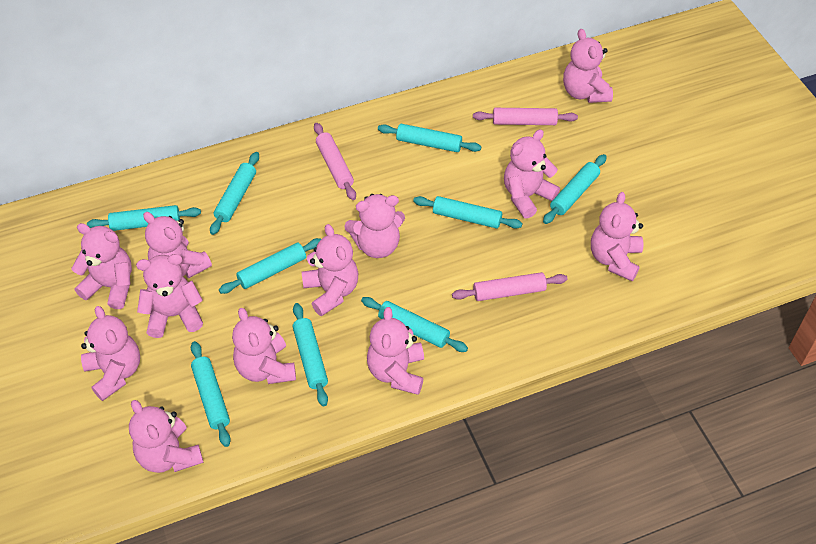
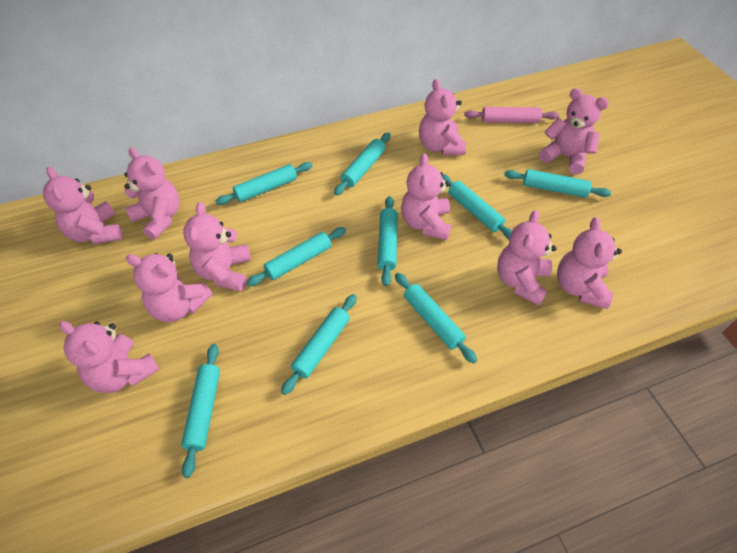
pink rolling pin: 3 -> 1
pink teddy bear: 12 -> 10

